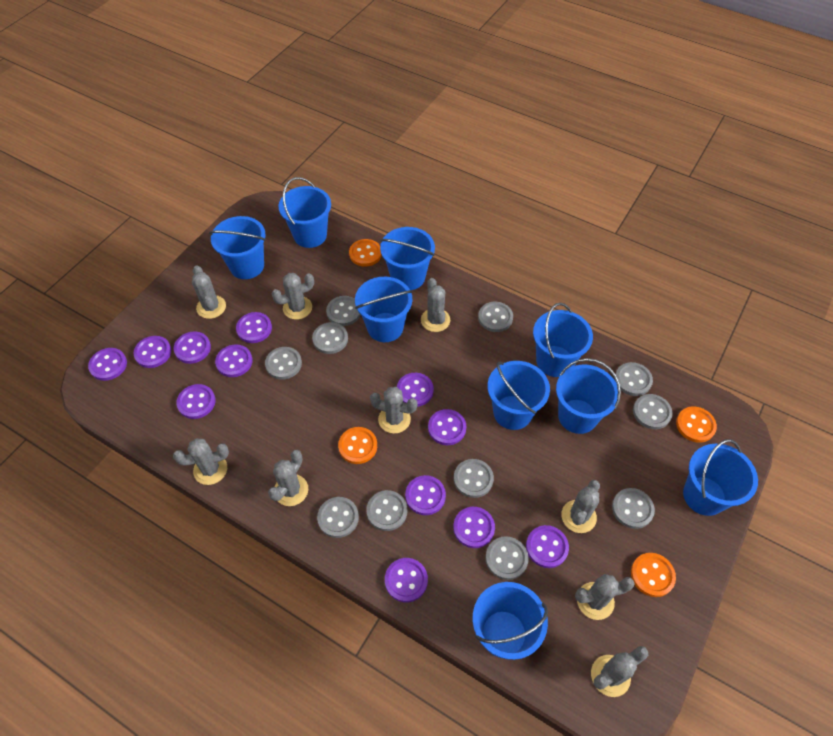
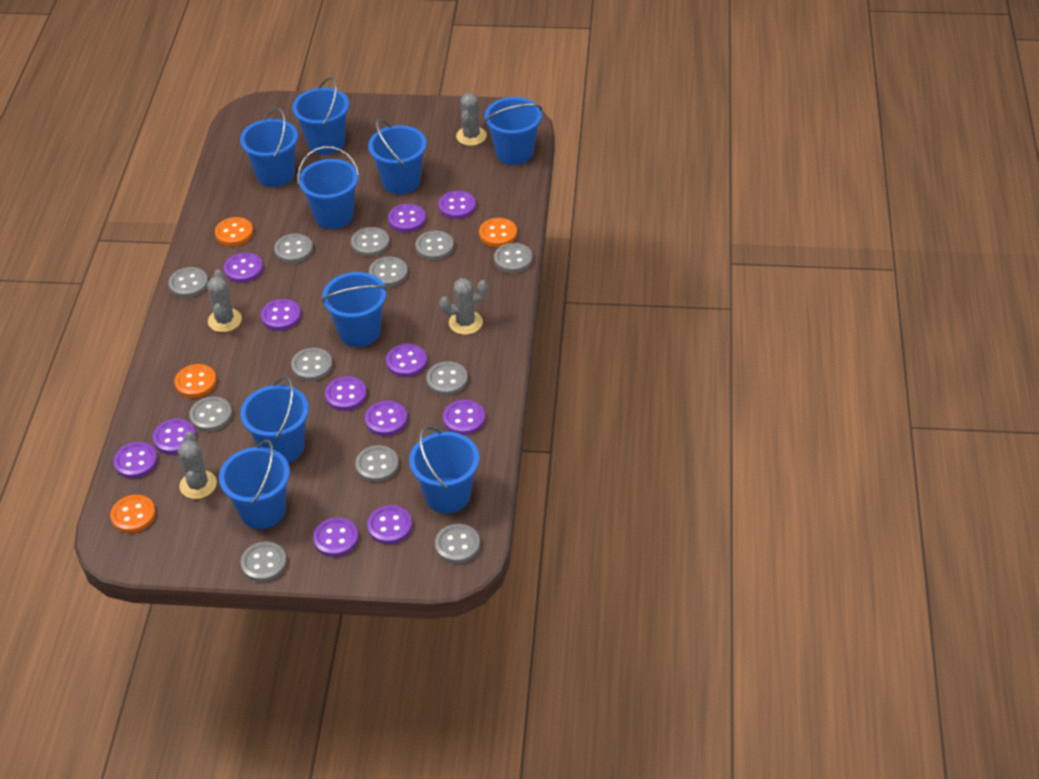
grey button: 11 -> 12
grey cactus: 9 -> 4

